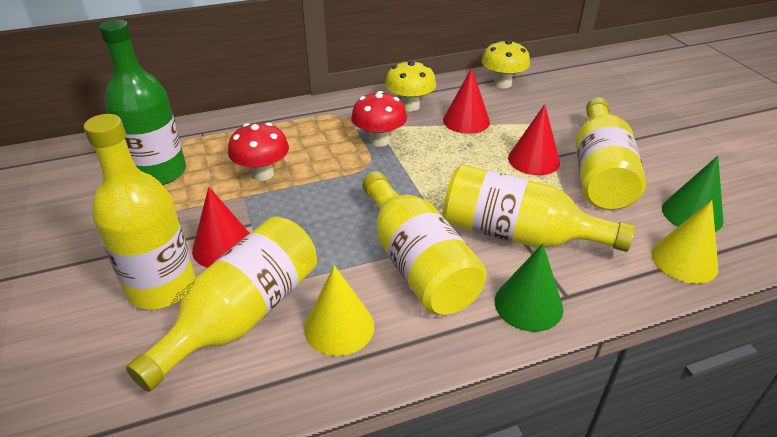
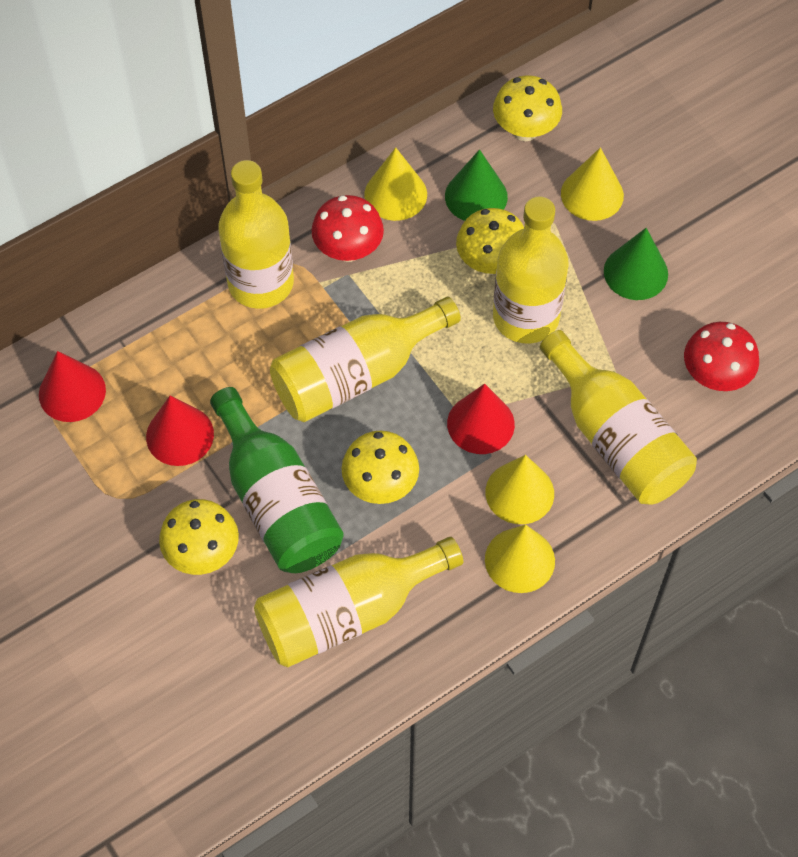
yellow cone: 2 -> 4
yellow mushroom: 2 -> 4

